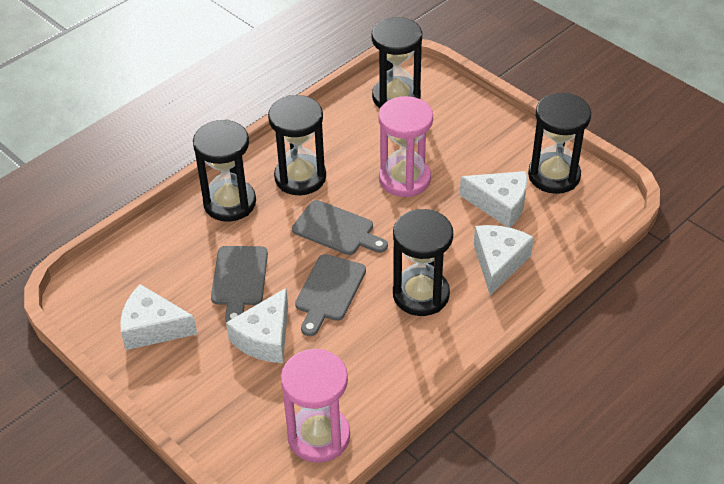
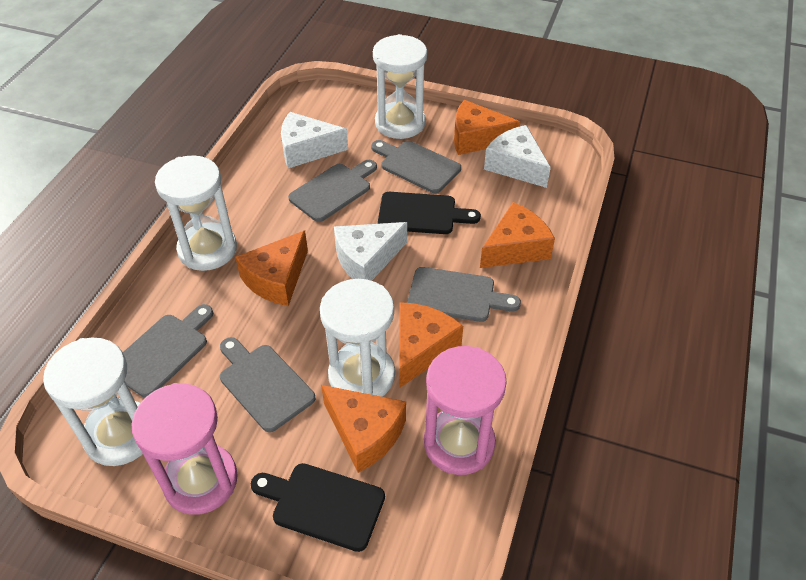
black cutting board: 0 -> 2
black hourglass: 5 -> 0
grey cutting board: 3 -> 5
orange cheese: 0 -> 5
white cheese: 4 -> 3
white hourglass: 0 -> 4

